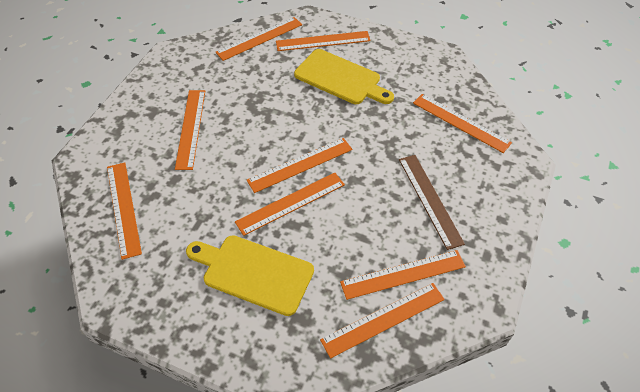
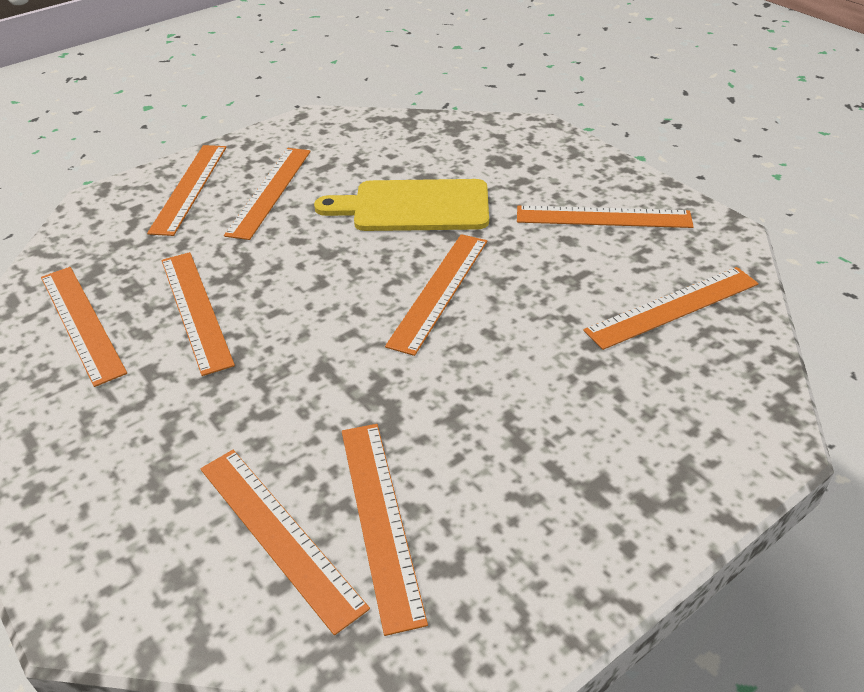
brown ruler: 1 -> 0
yellow cutting board: 2 -> 1

